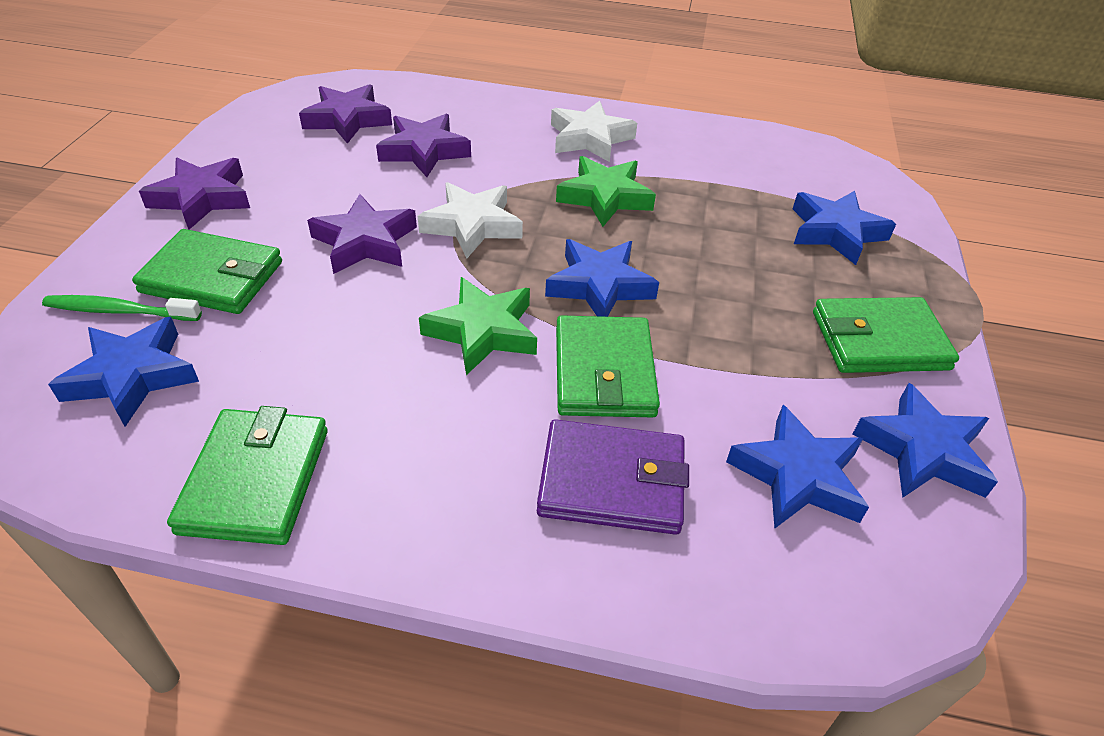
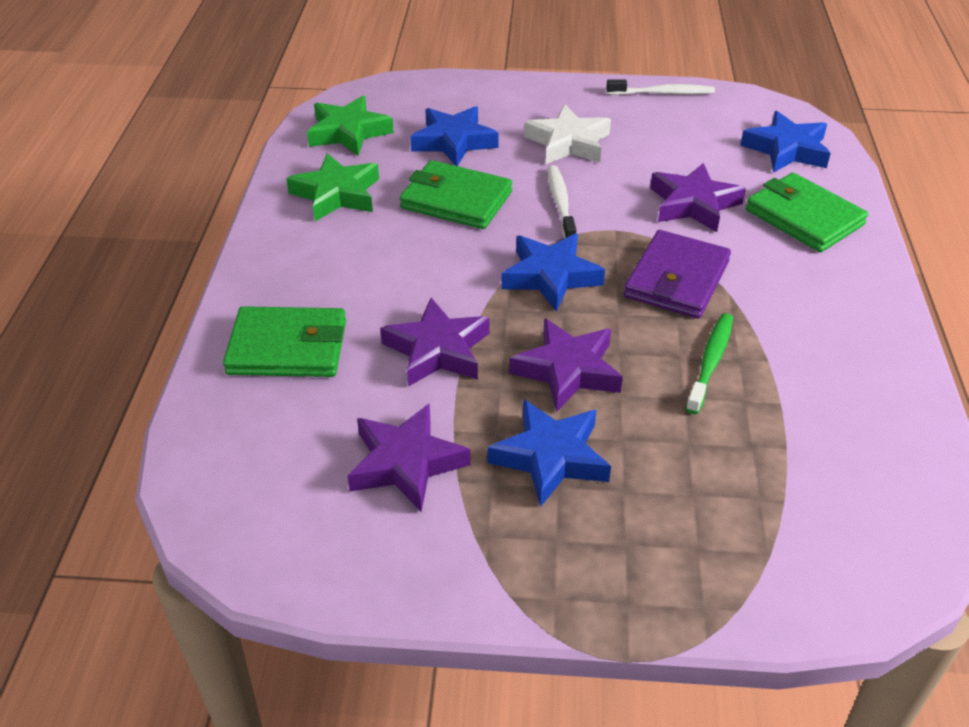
blue star: 5 -> 4
green wallet: 4 -> 3
white star: 2 -> 1
white toothbrush: 0 -> 2

